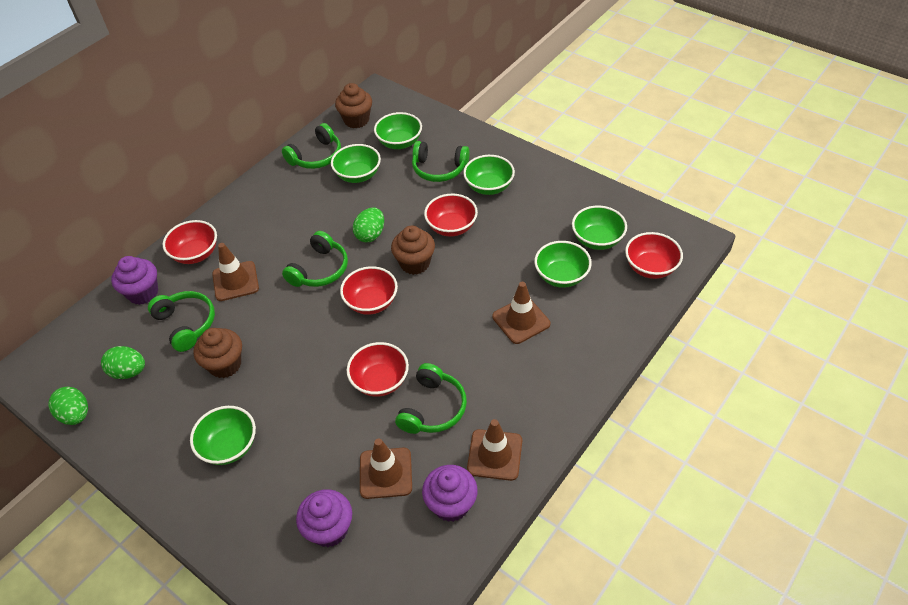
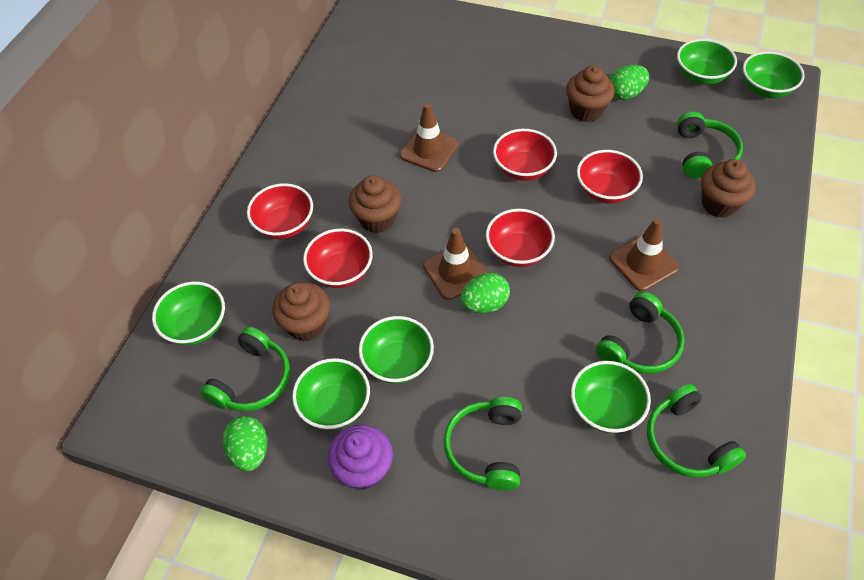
brown cupcake: 3 -> 4
brown traffic cone: 4 -> 3
purple cupcake: 3 -> 1

